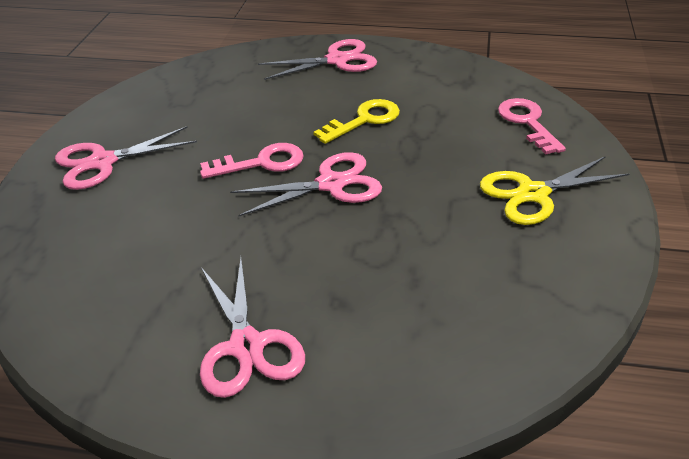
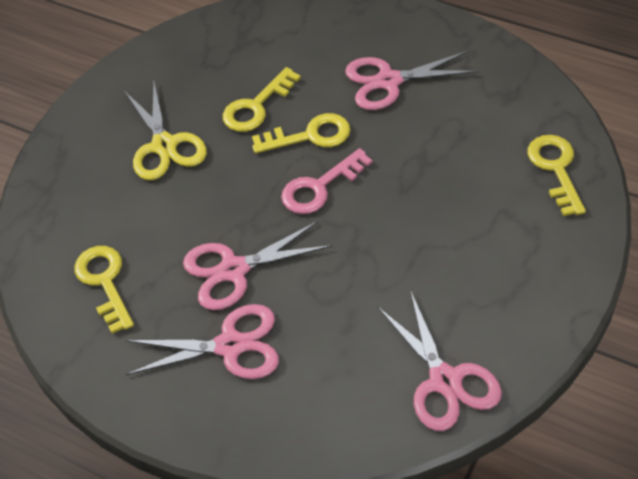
pink key: 2 -> 1
yellow key: 1 -> 4

